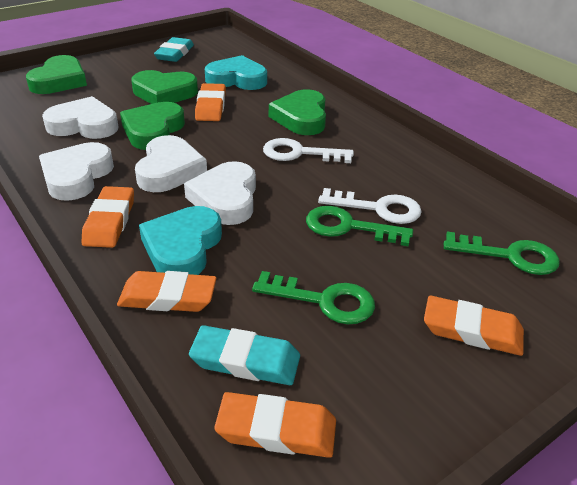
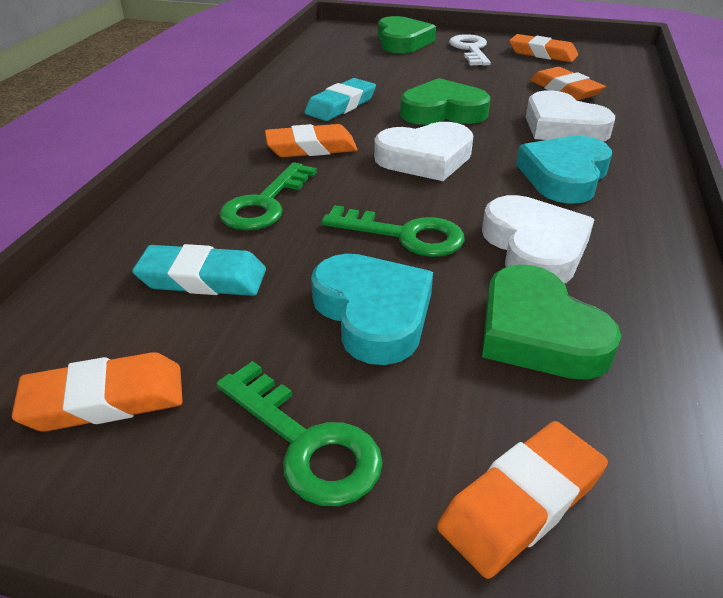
green heart: 4 -> 3
white heart: 4 -> 3
white key: 2 -> 1

